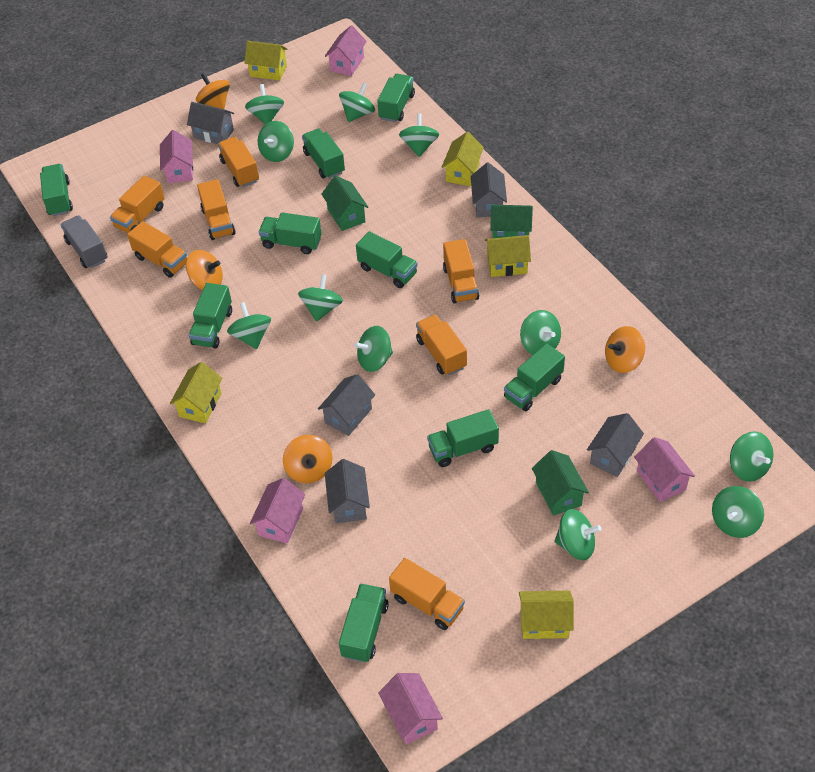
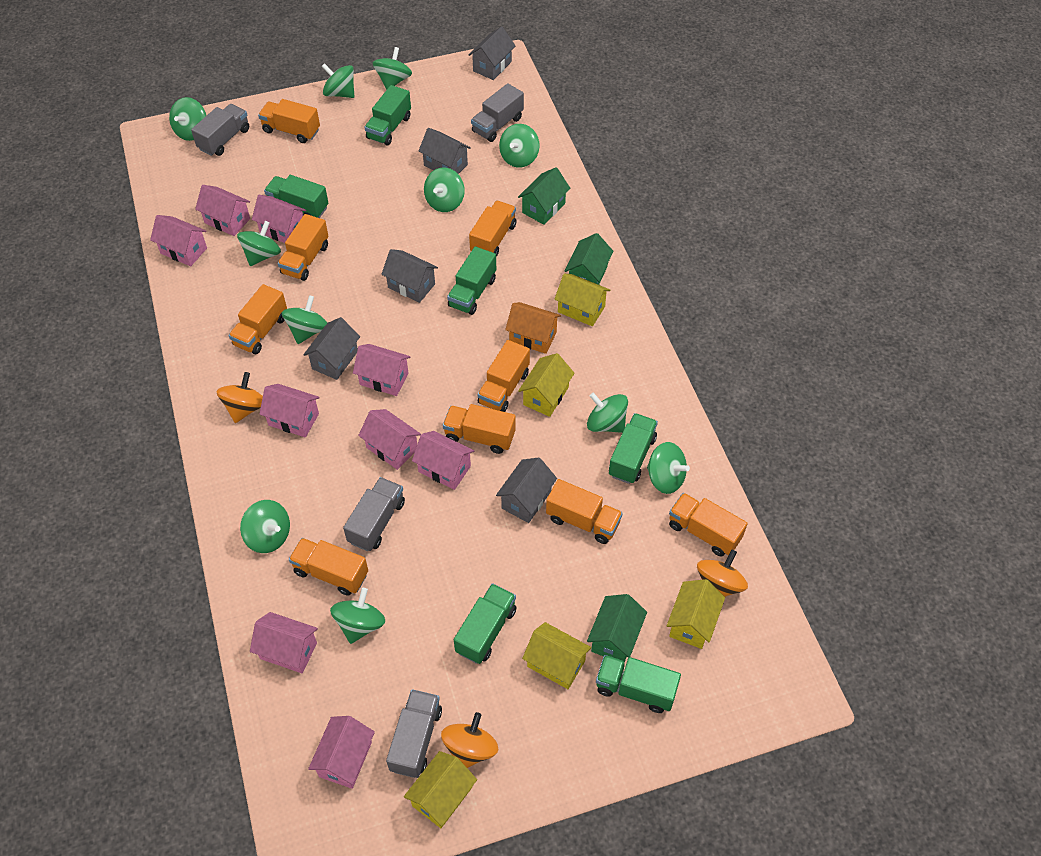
green truck: 9 -> 6
grey truck: 1 -> 4
orange house: 0 -> 1
orange spinning top: 4 -> 3
orange truck: 7 -> 9
pink house: 5 -> 9

